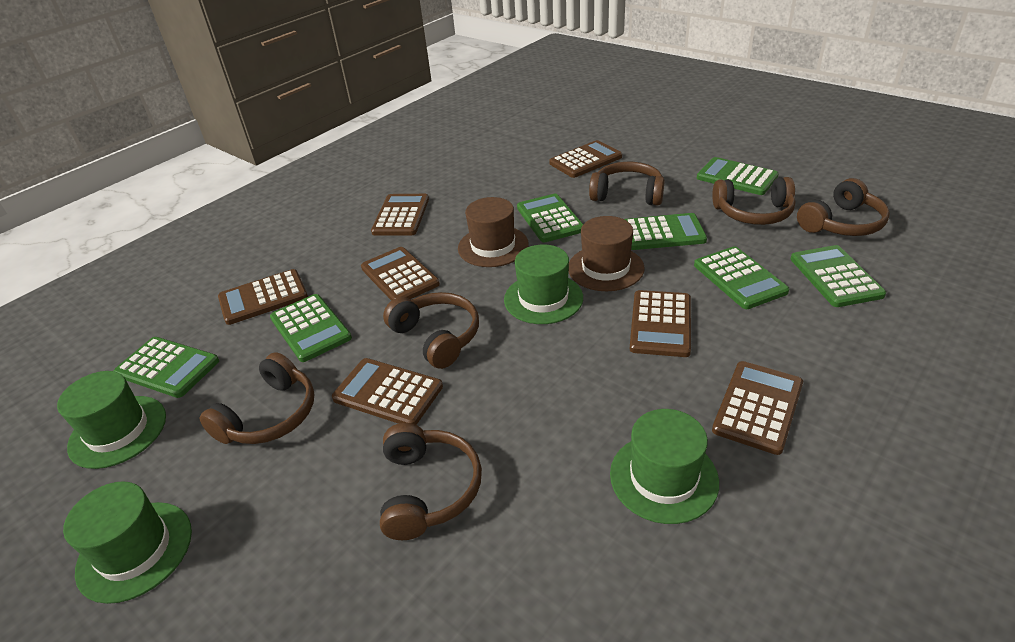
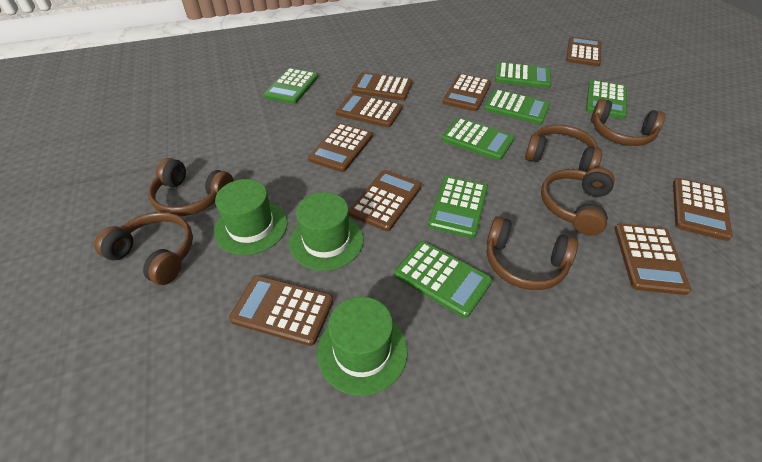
brown calculator: 7 -> 9
brown hat: 2 -> 0
green hat: 4 -> 3

